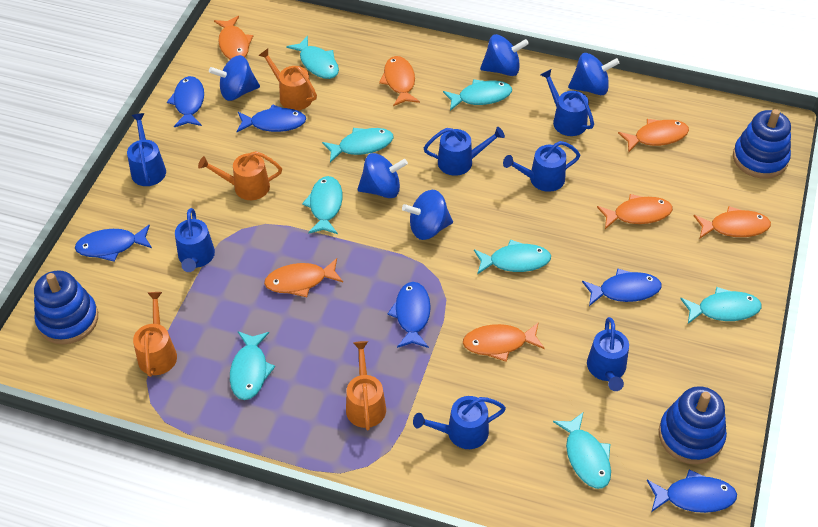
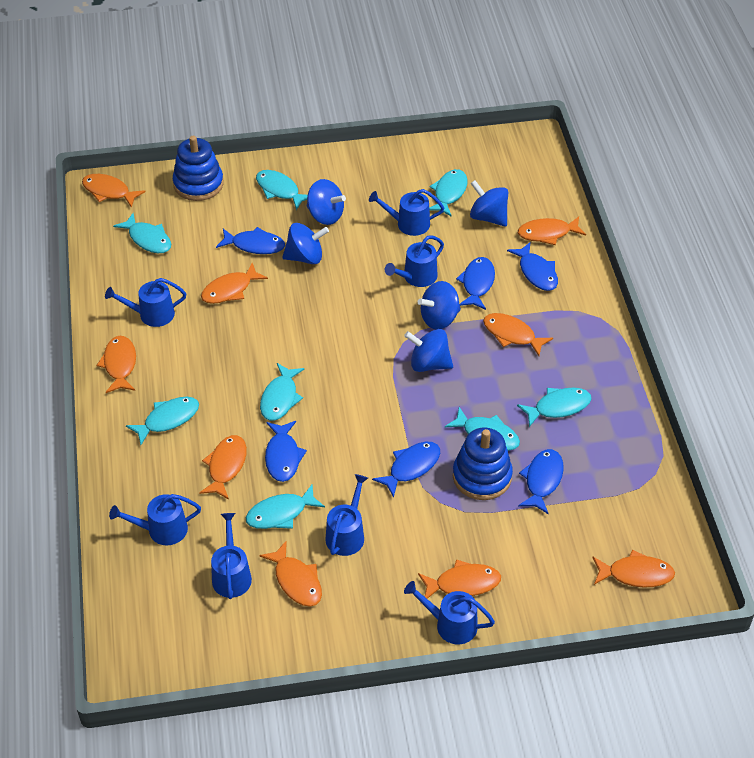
blue stacking toy: 3 -> 2
orange fish: 7 -> 9
orange watering can: 4 -> 0

